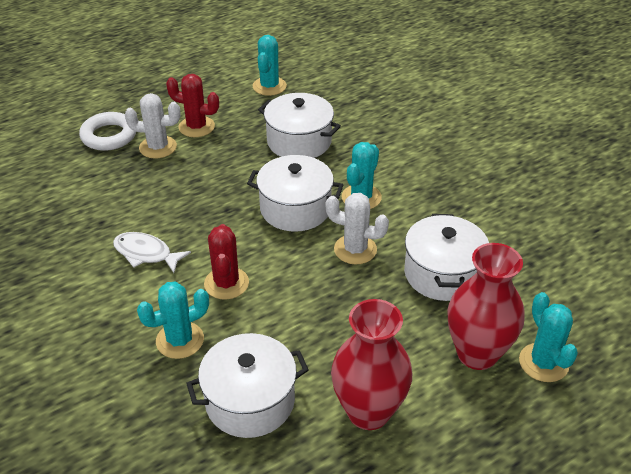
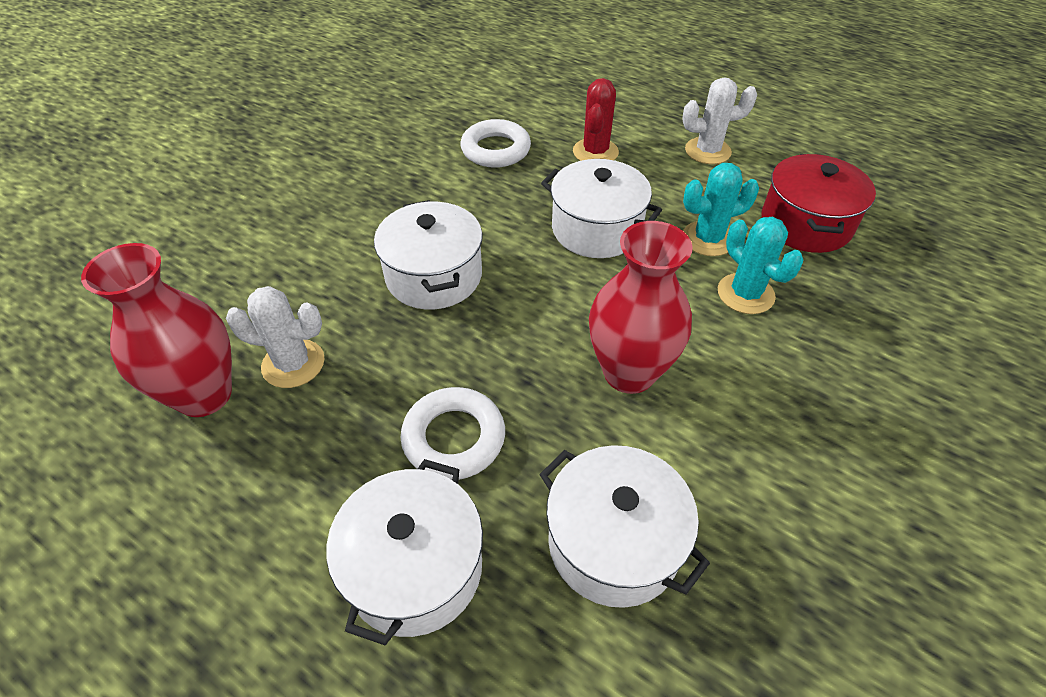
red cactus: 2 -> 1
red pot: 0 -> 1
turquoise cactus: 4 -> 2
white fish: 1 -> 0
white ring: 1 -> 2

